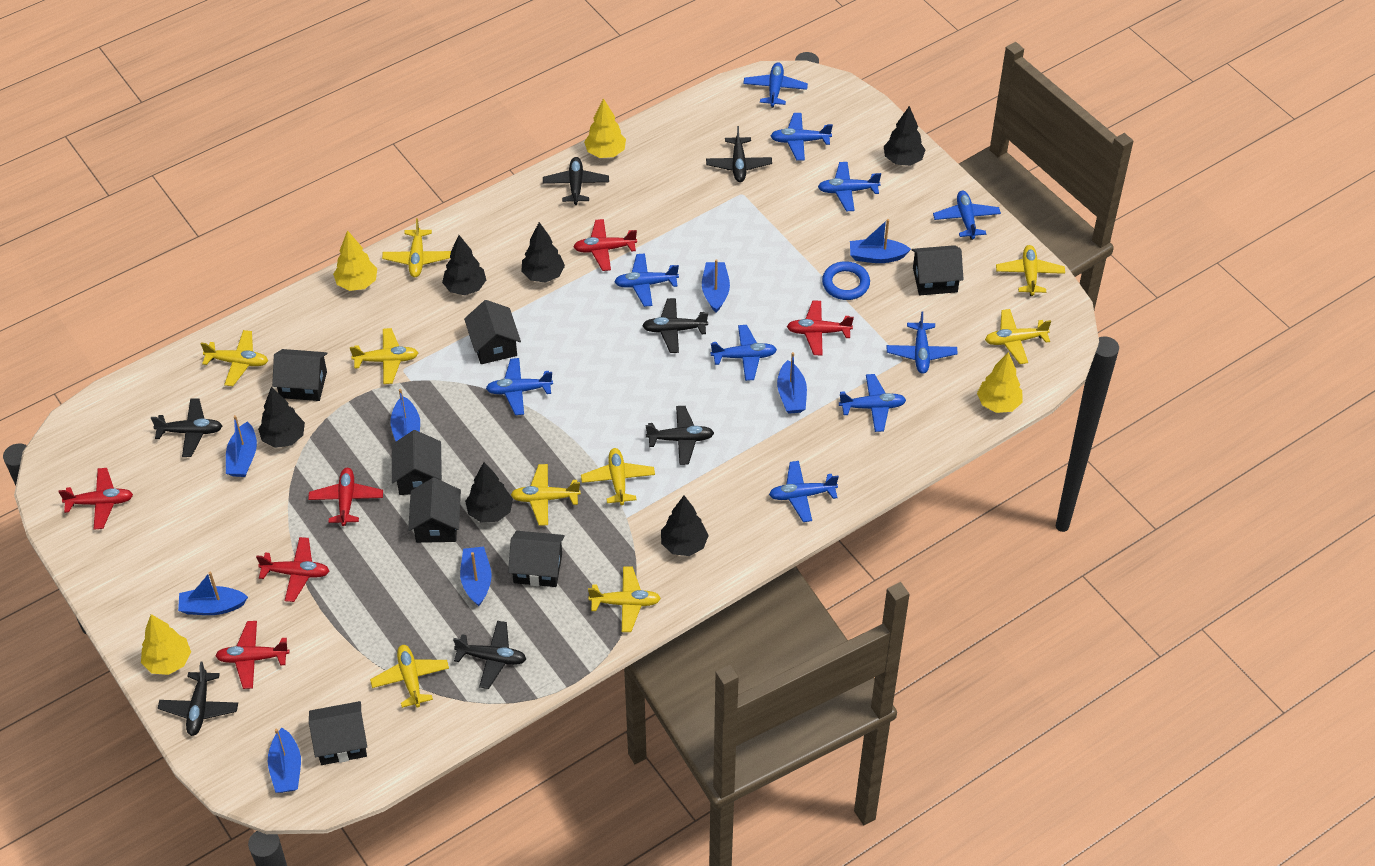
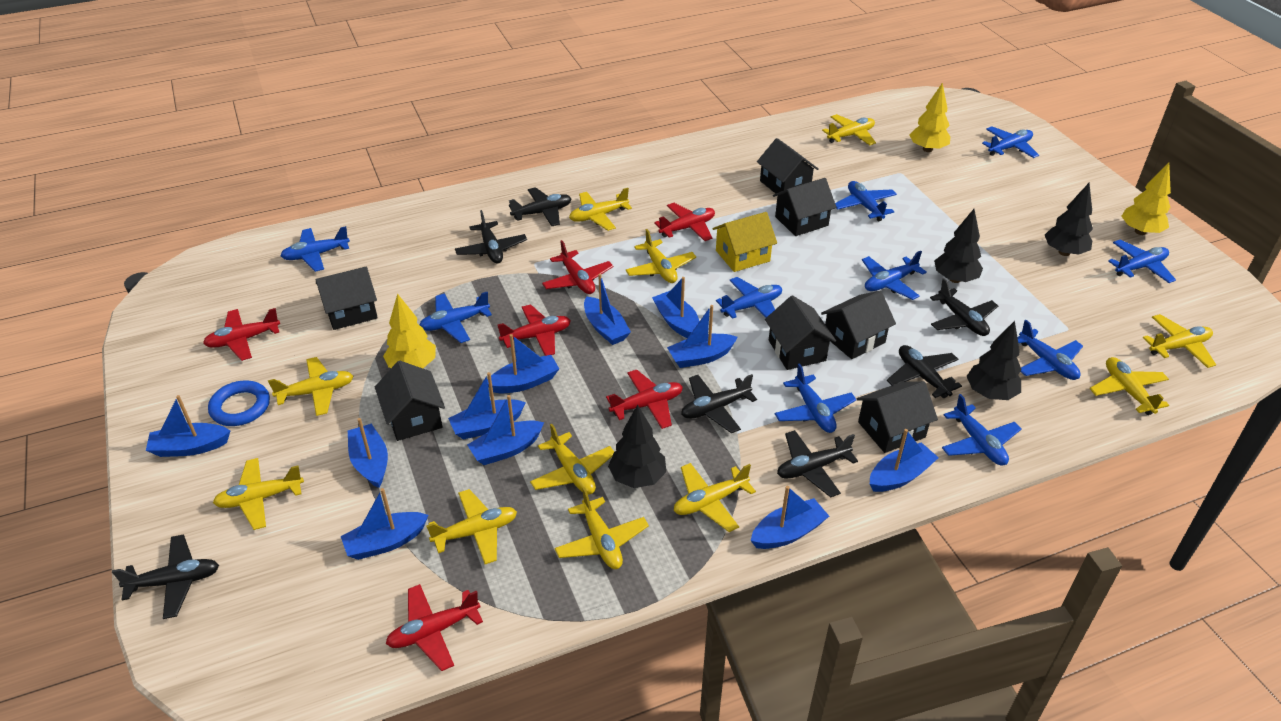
black tree: 6 -> 4
blue boat: 8 -> 11
yellow house: 0 -> 1
yellow plane: 9 -> 11
yellow tree: 4 -> 3

